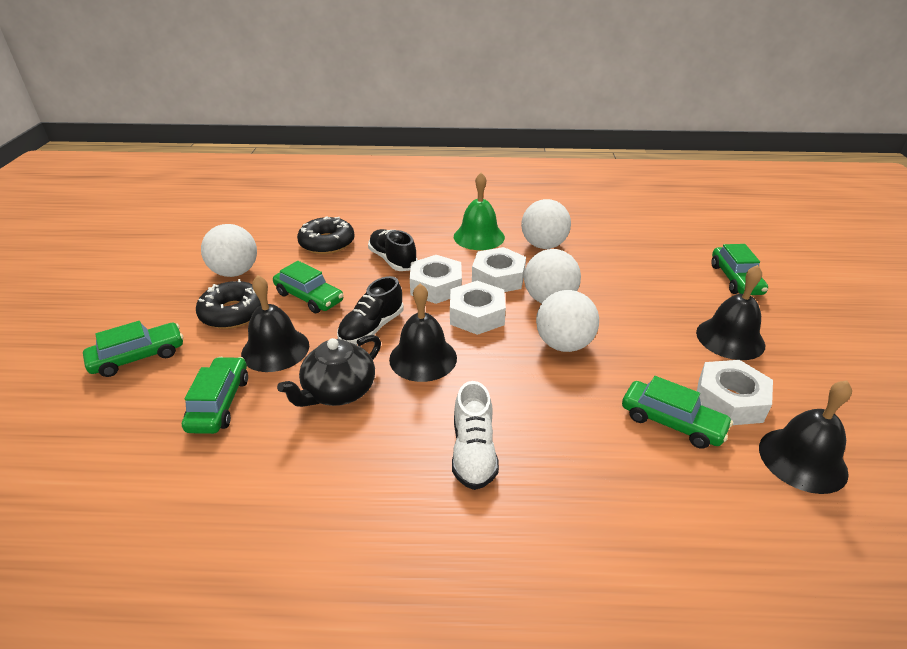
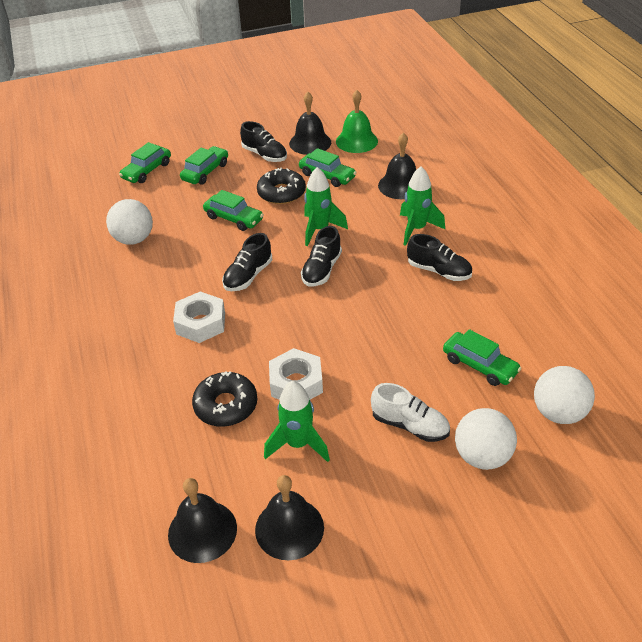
black shoe: 2 -> 4
black teapot: 1 -> 0
green rocket: 0 -> 3
white ball: 4 -> 3
white nut: 4 -> 2

